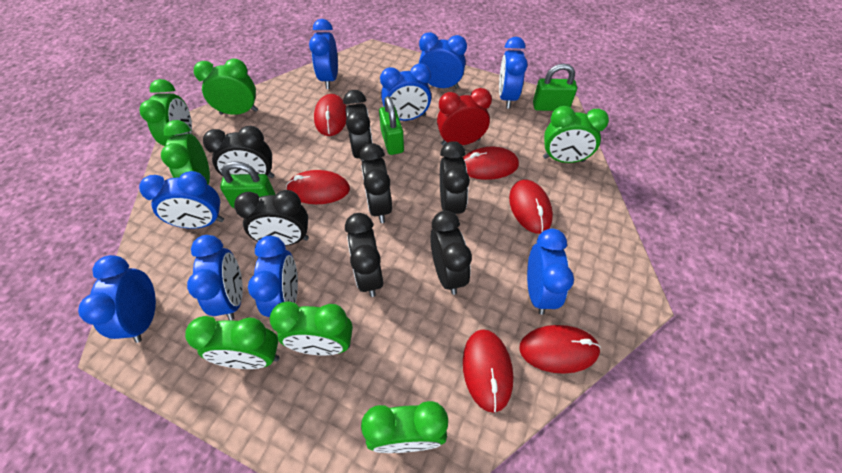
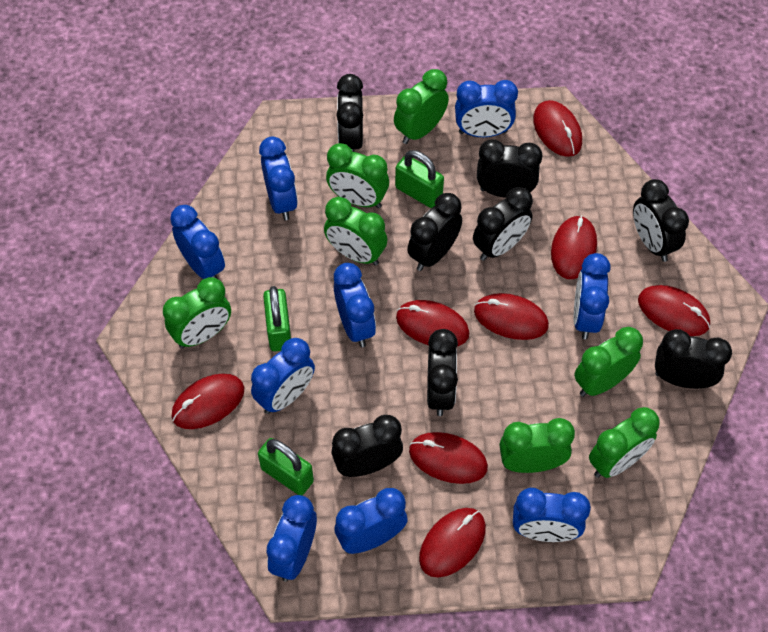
black clock: 7 -> 8
red clock: 1 -> 0
red mouse: 6 -> 8

